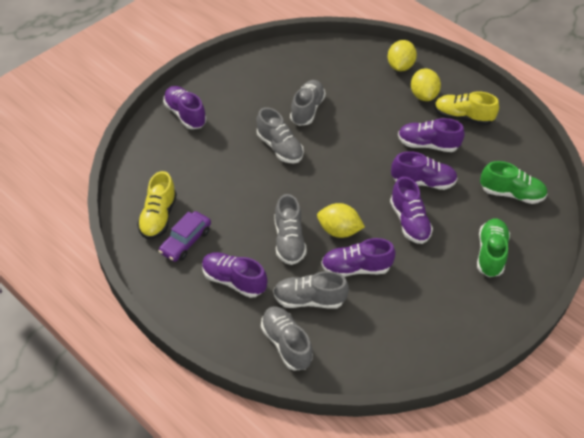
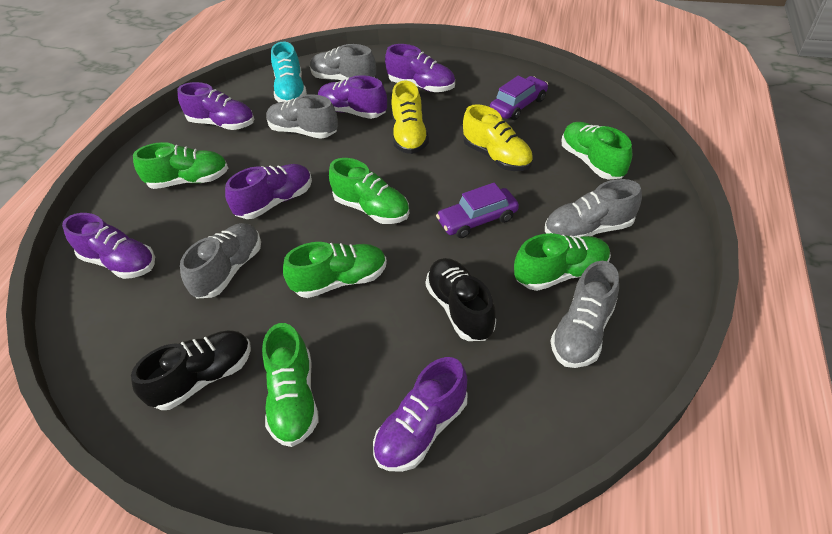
black shoe: 0 -> 2
green shoe: 2 -> 6
purple car: 1 -> 2
turquoise shoe: 0 -> 1
yellow lemon: 3 -> 0

